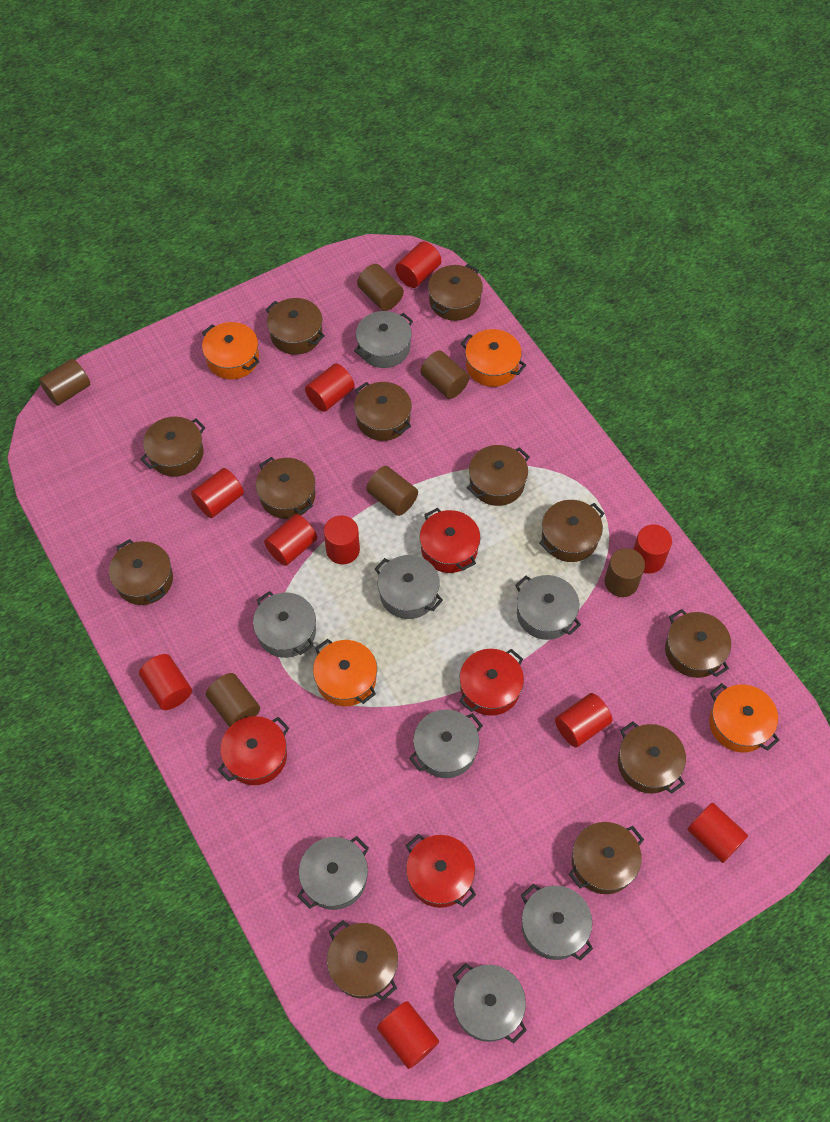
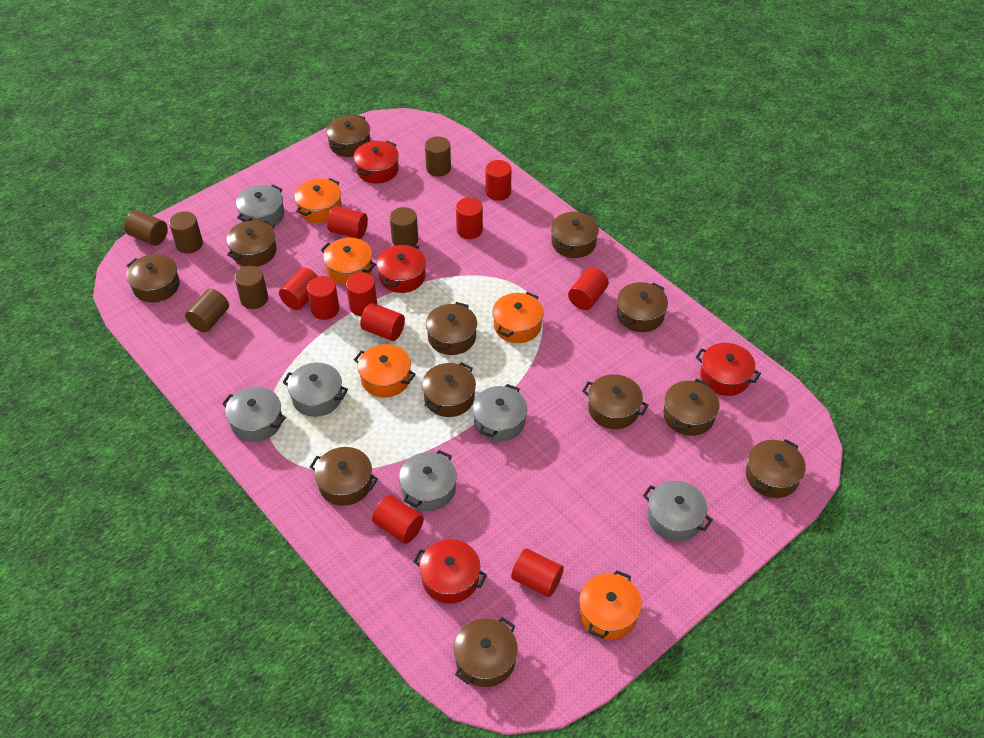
grey pot: 8 -> 6
orange pot: 4 -> 5

